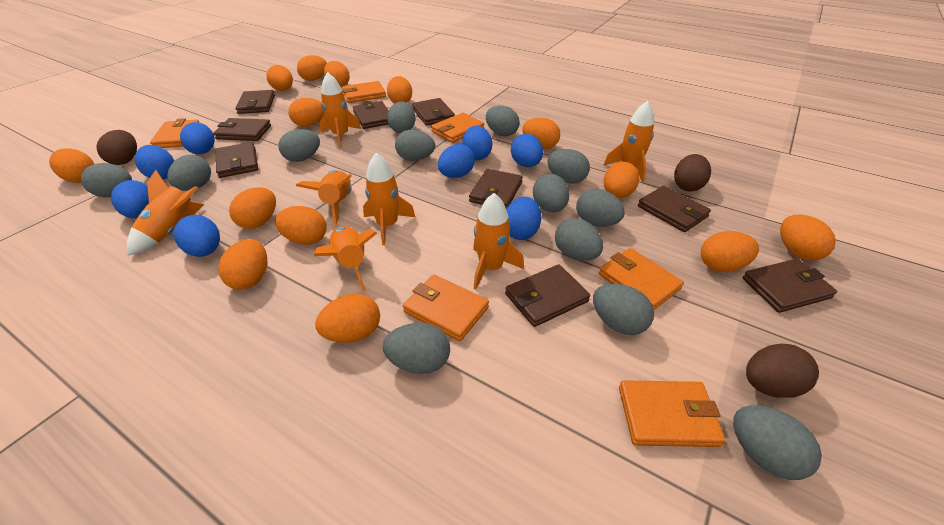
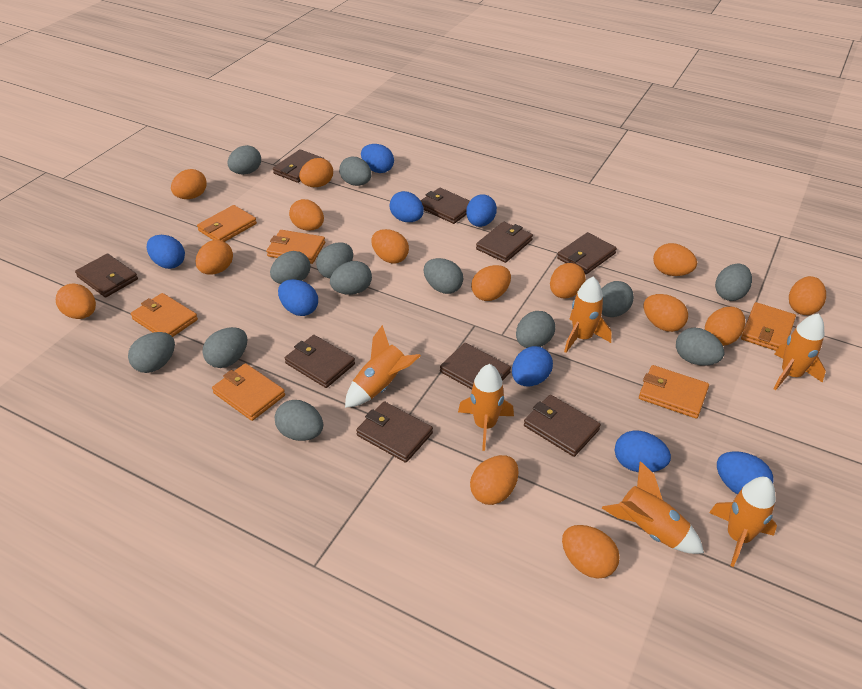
brown egg: 3 -> 0
orange rocket: 7 -> 6

